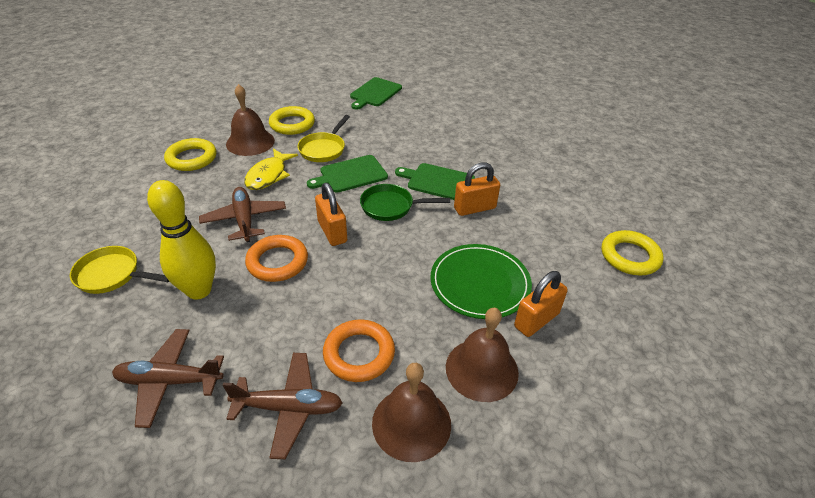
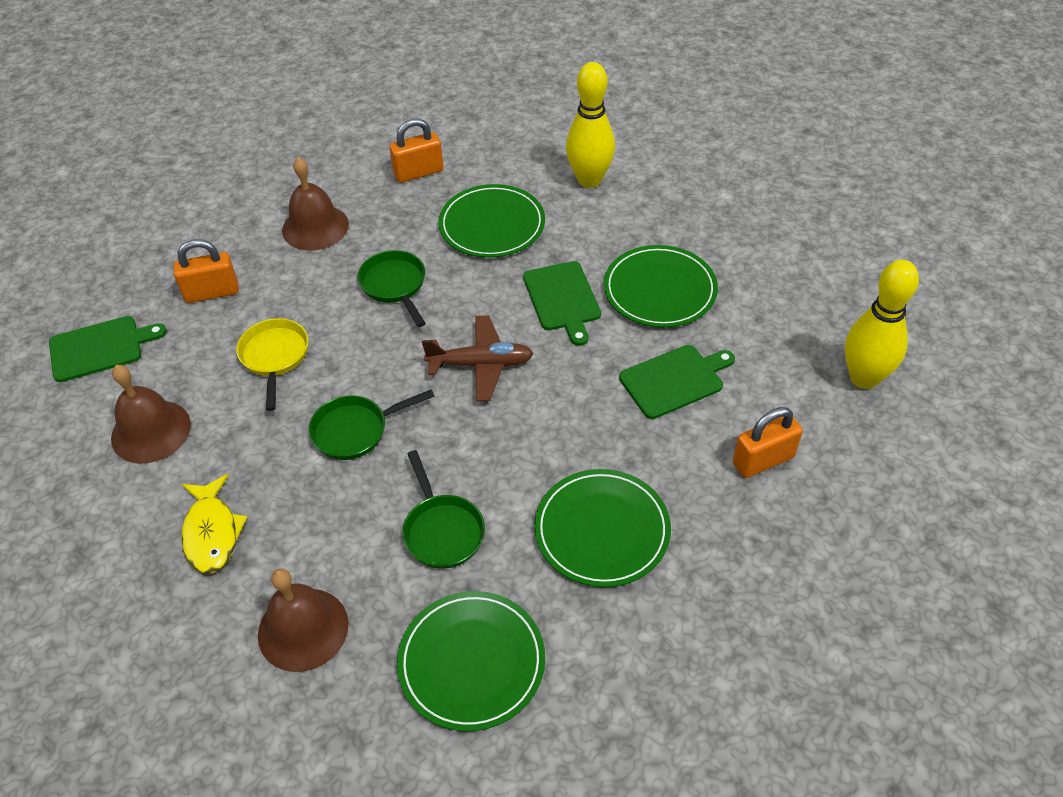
brown plane: 3 -> 1
green pan: 1 -> 3
green plate: 1 -> 4
orange ring: 2 -> 0
yellow bowling pin: 1 -> 2
yellow pan: 2 -> 1
yellow ring: 3 -> 0

